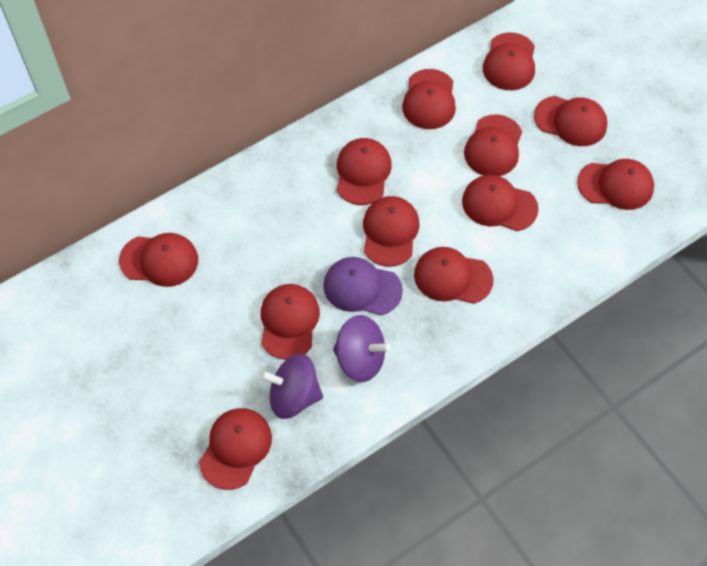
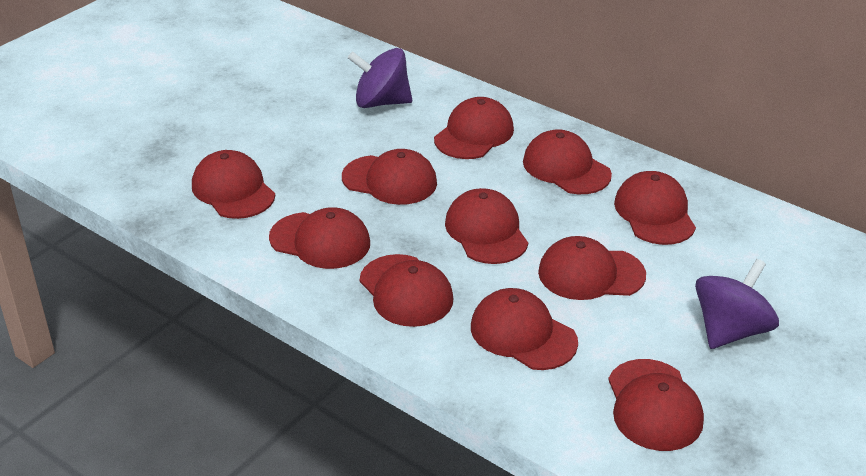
purple cap: 1 -> 0
red cap: 12 -> 11

